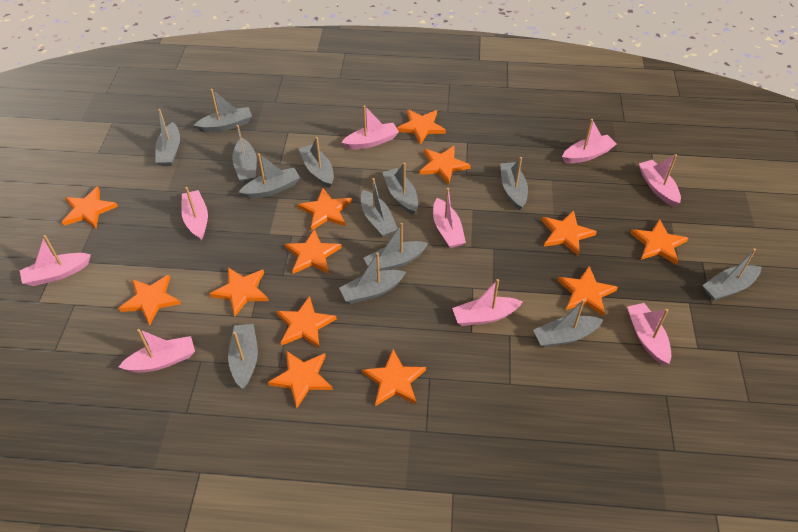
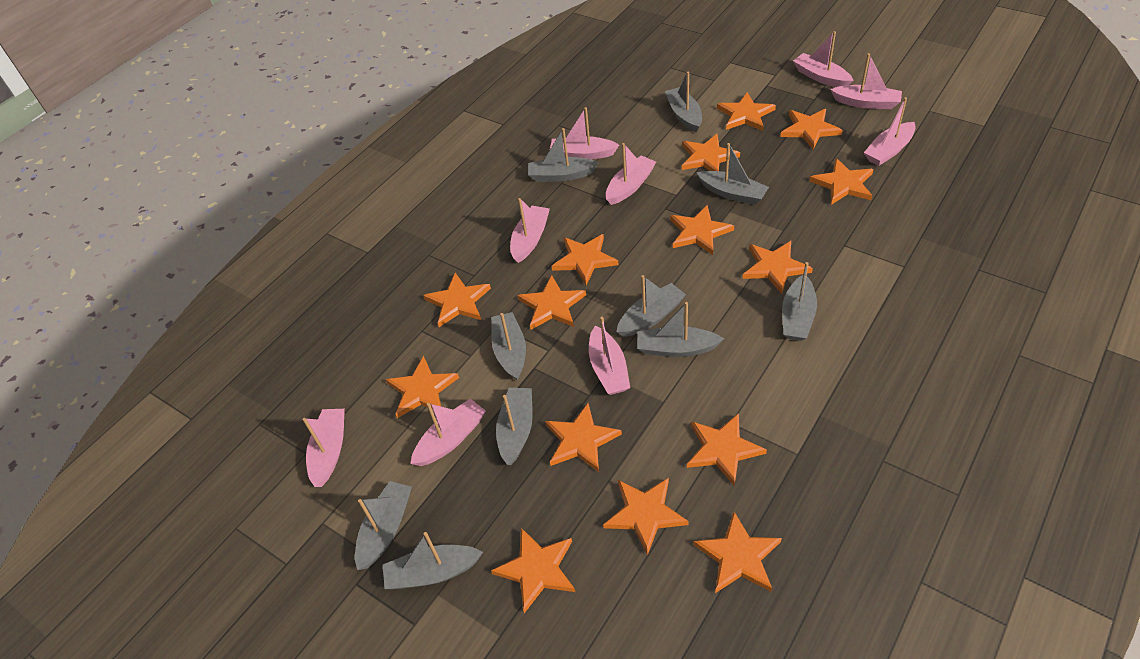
grey boat: 13 -> 10
orange star: 13 -> 15

